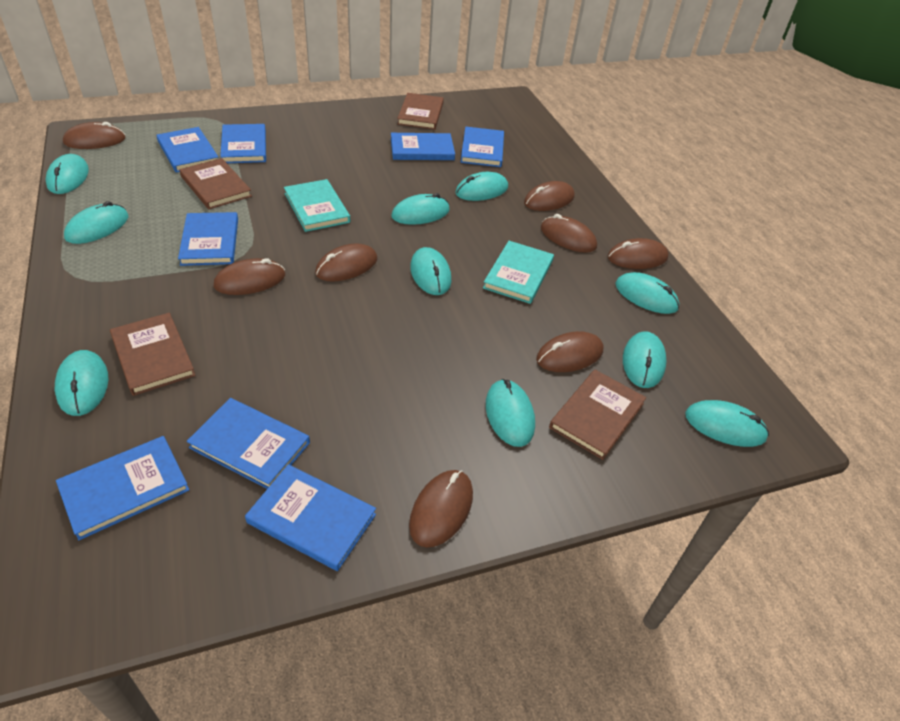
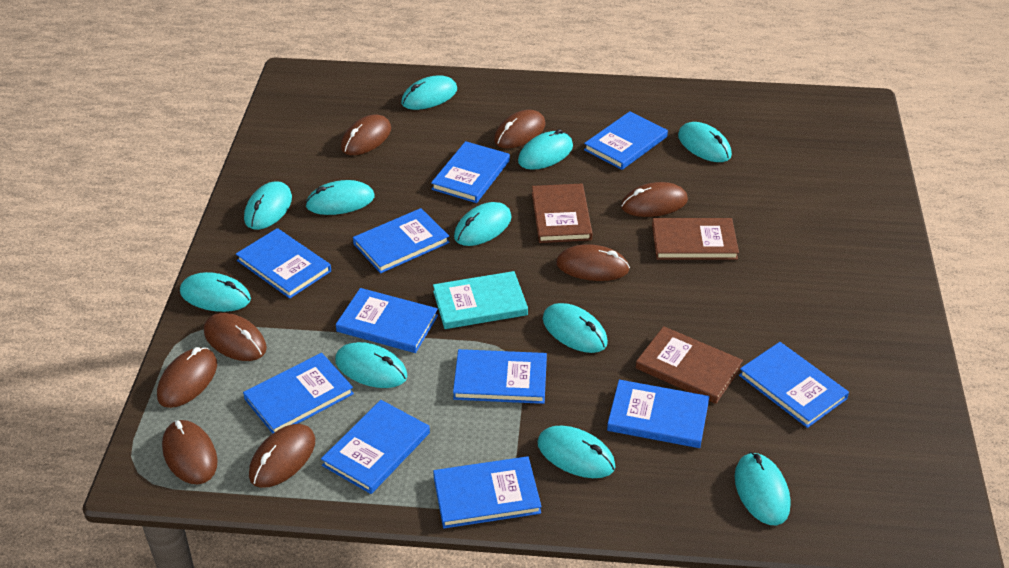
blue book: 8 -> 11
brown book: 4 -> 3
turquoise book: 2 -> 1
turquoise mouse: 10 -> 11

